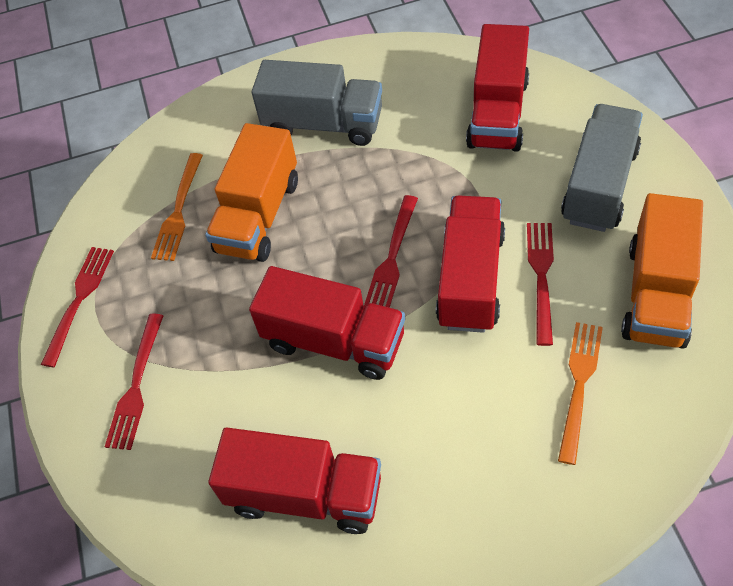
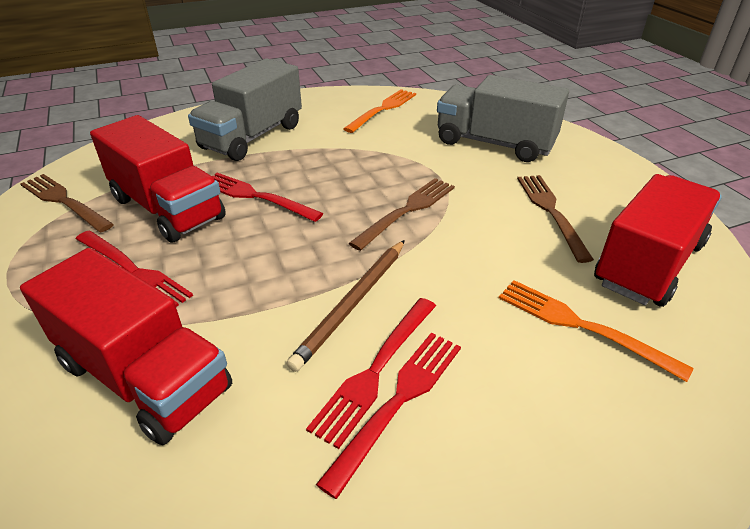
brown fork: 0 -> 3
brown pencil: 0 -> 1
orange truck: 2 -> 0
red truck: 4 -> 3

